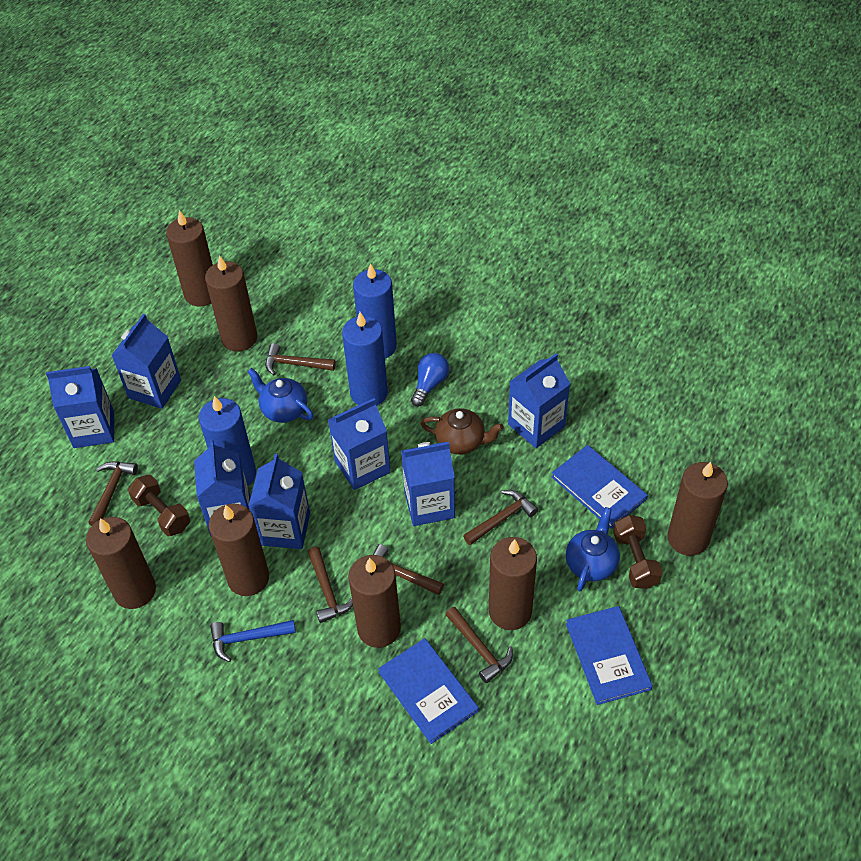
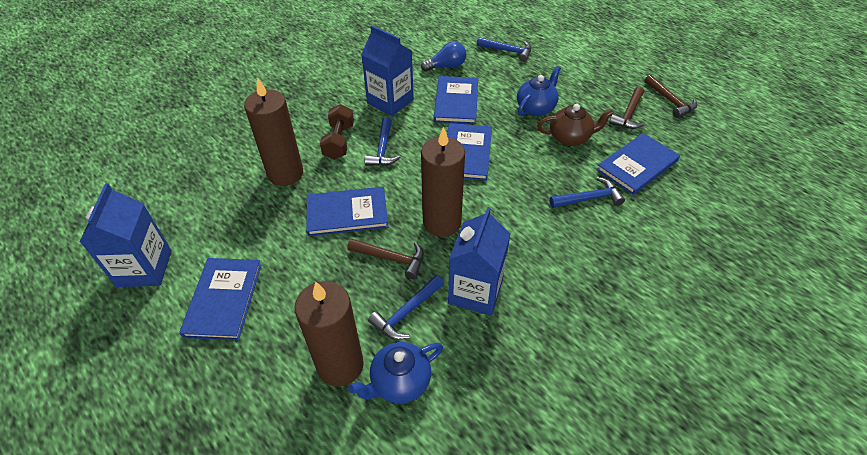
blue book: 3 -> 5
blue candle: 3 -> 0
blue carton: 7 -> 3
blue hammer: 1 -> 4
brown candle: 7 -> 3
brown dumbbell: 2 -> 1
brown hammer: 6 -> 3

